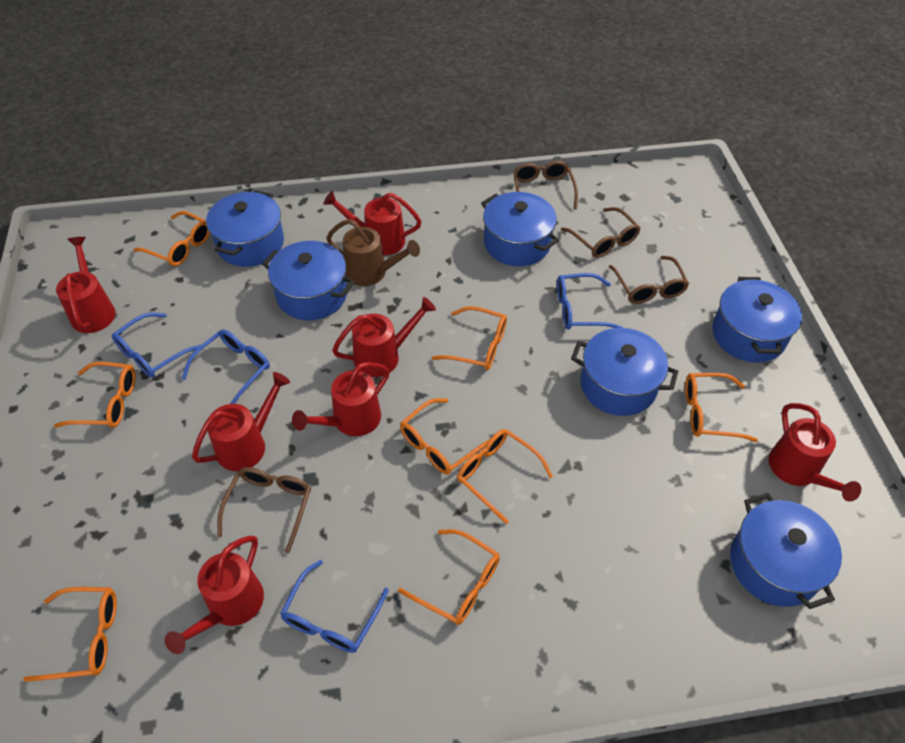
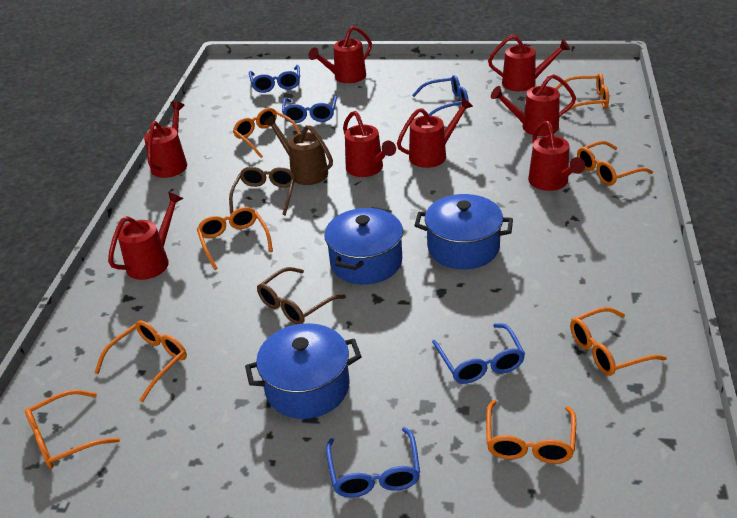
blue glasses: 4 -> 5
blue pot: 6 -> 3
brown glasses: 4 -> 2
red watering can: 7 -> 8

